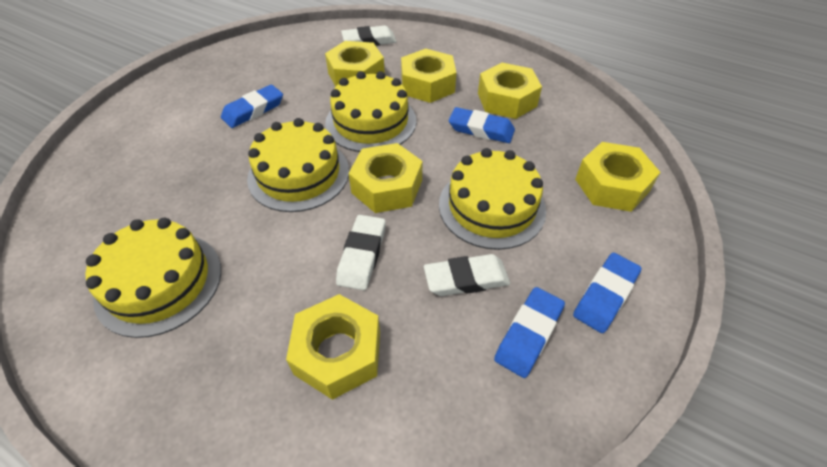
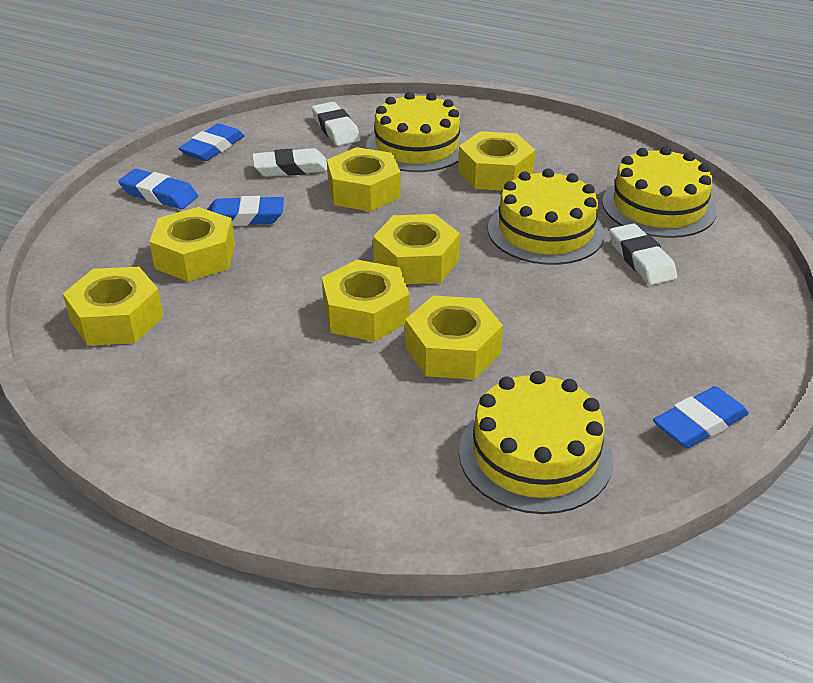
yellow nut: 6 -> 7

